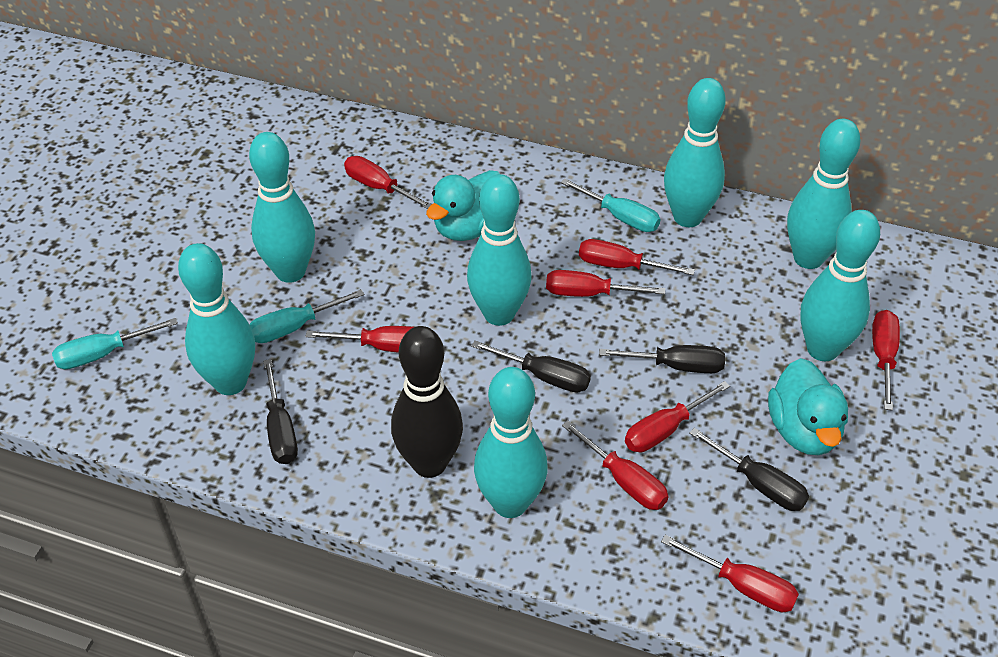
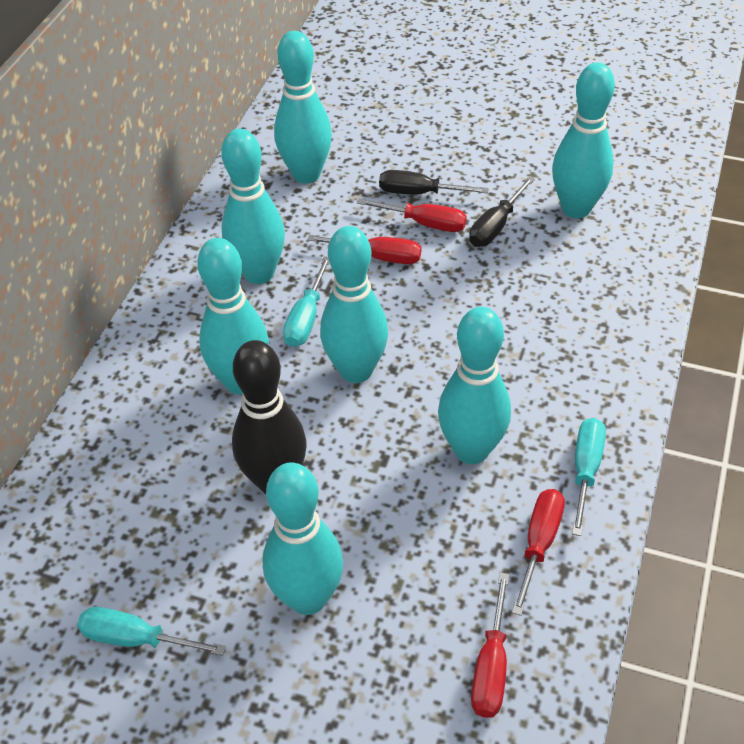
black screwdriver: 4 -> 2
red screwdriver: 8 -> 4
turquoise duck: 2 -> 0

